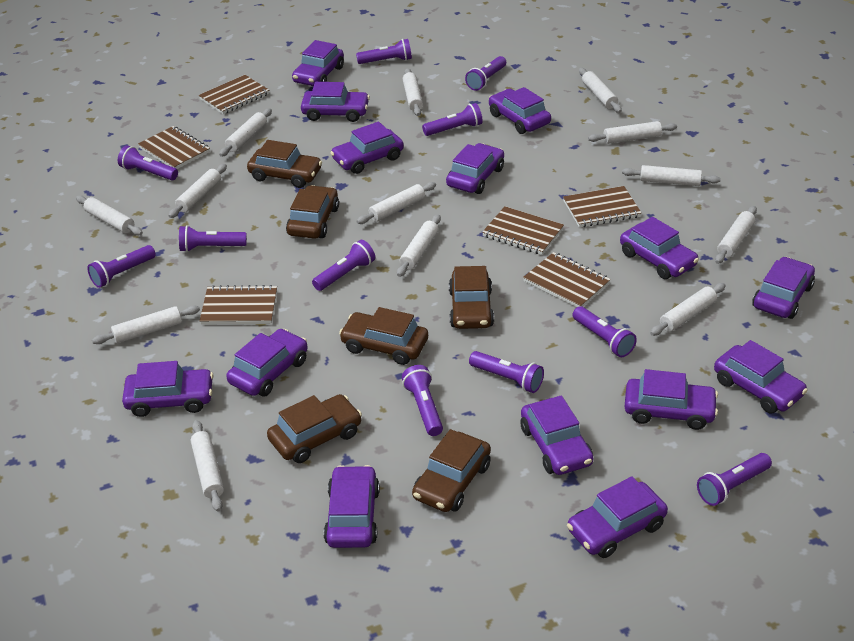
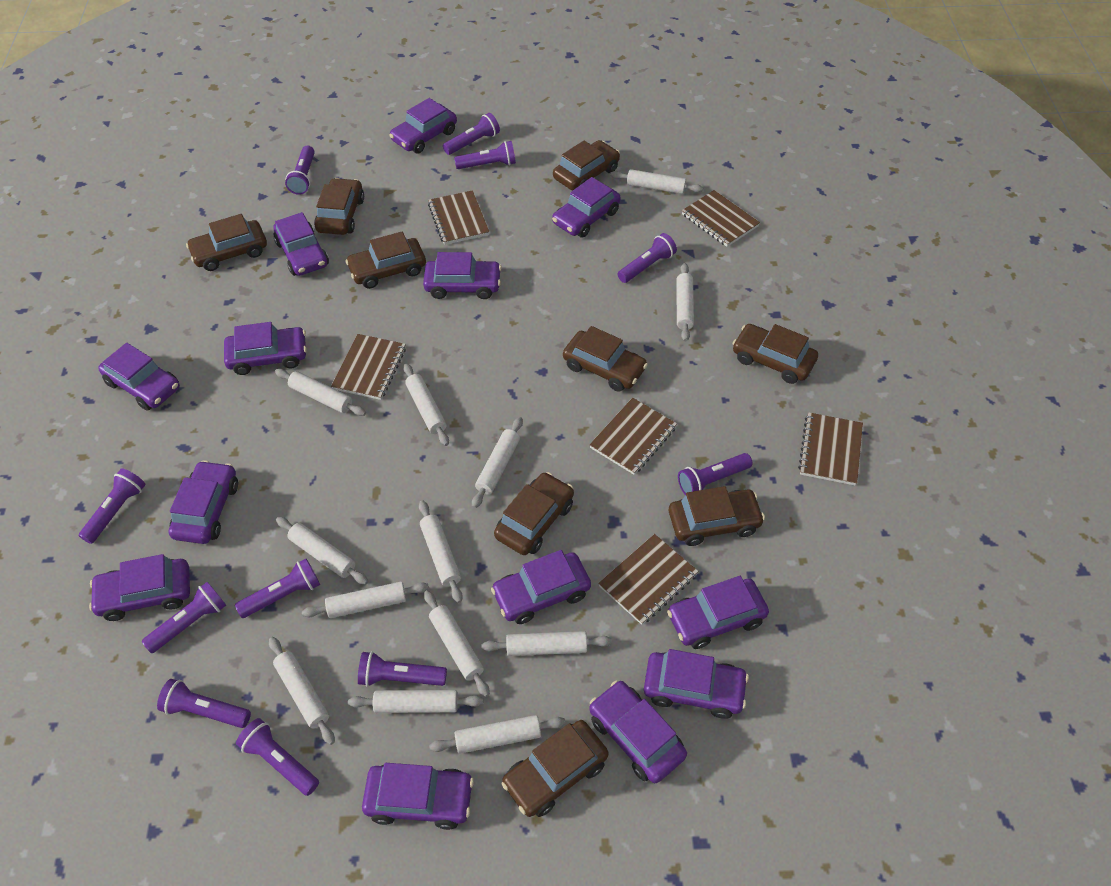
brown car: 6 -> 9
purple car: 14 -> 13

